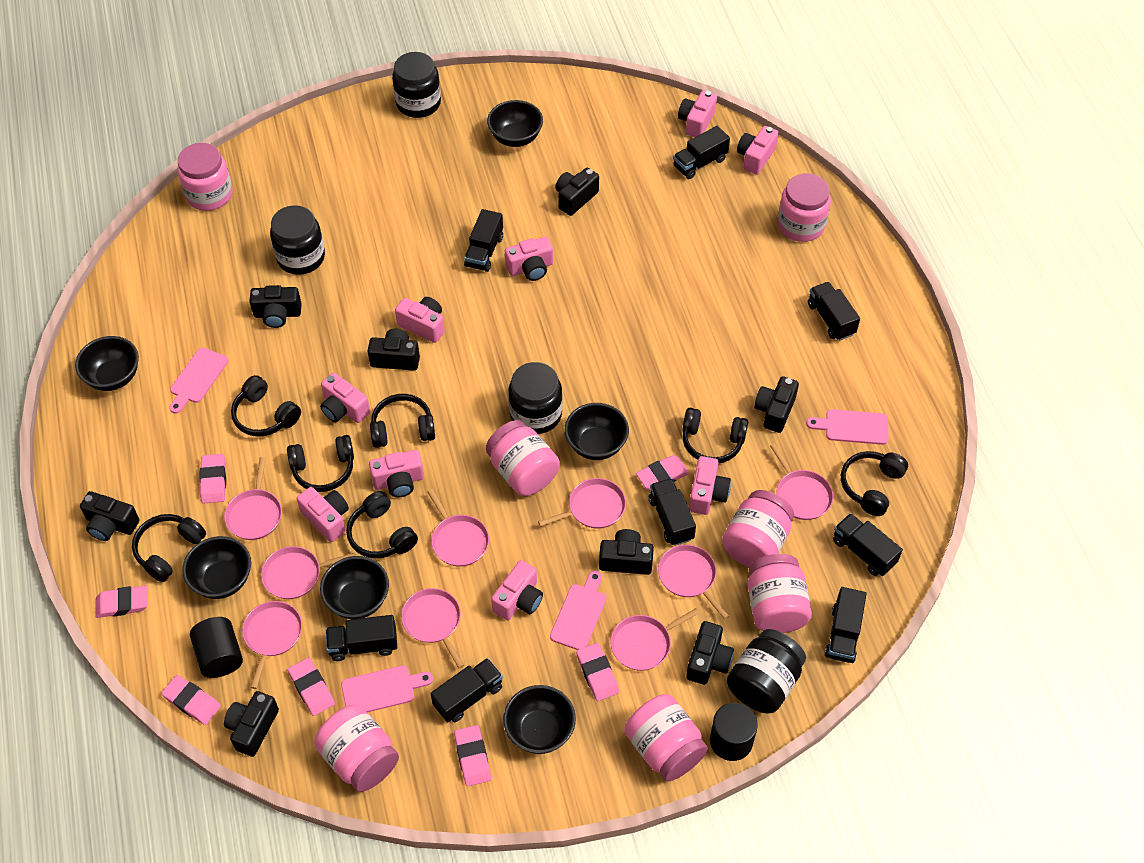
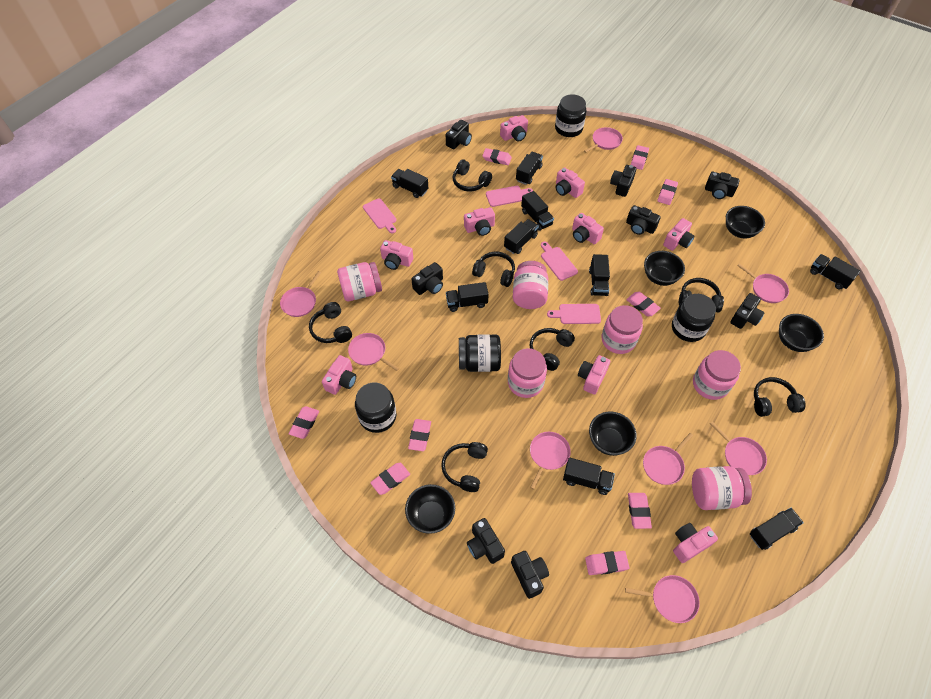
black bowl: 6 -> 5
black cylinder: 2 -> 0
black truck: 8 -> 9
pink eraser: 7 -> 9
pink jar: 7 -> 6
pink pan: 9 -> 8

